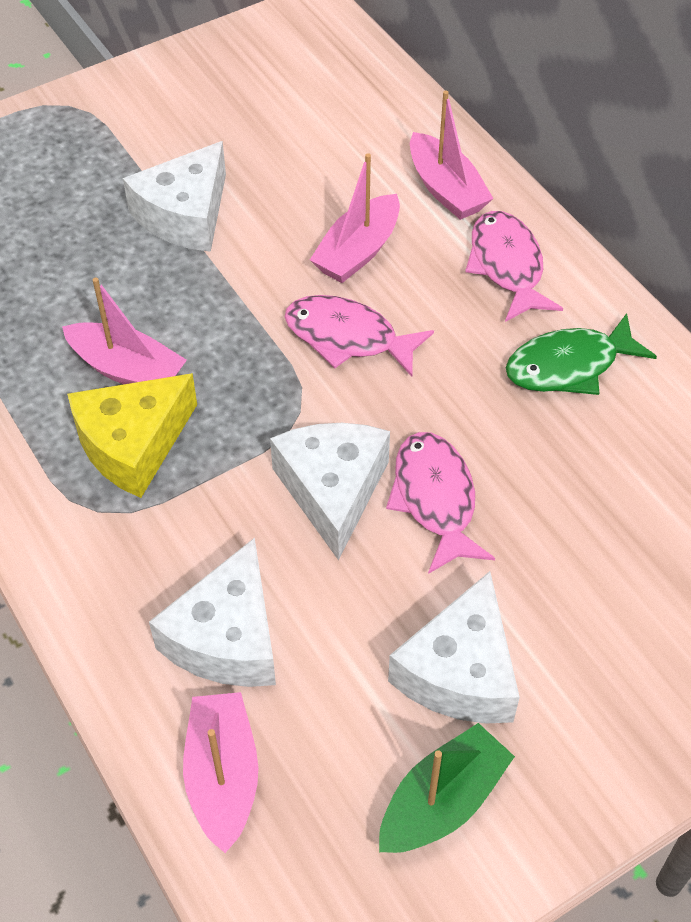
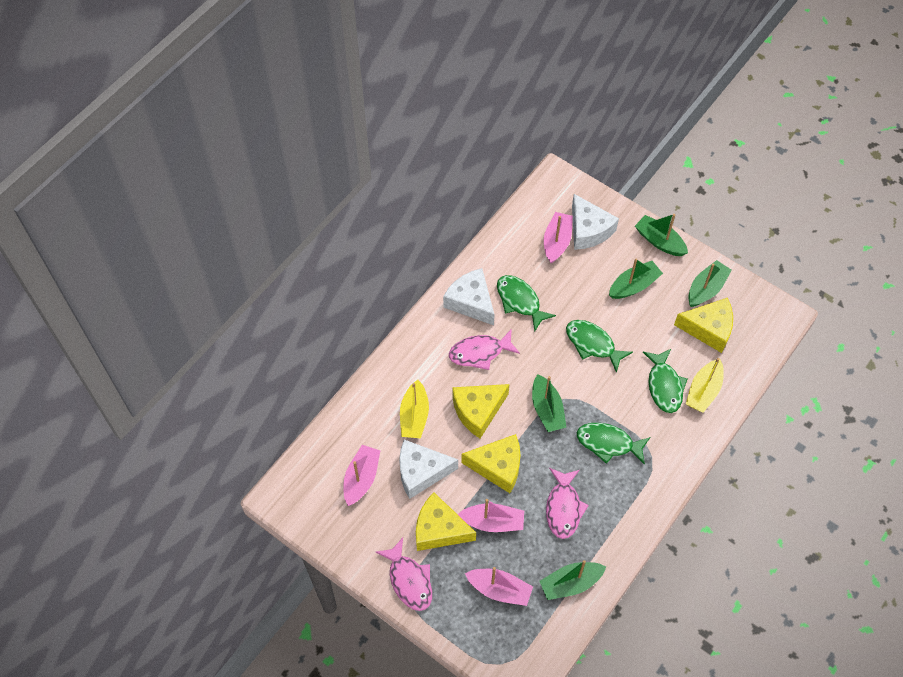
green boat: 1 -> 5
green fish: 1 -> 4
white cheese: 4 -> 3
yellow boat: 0 -> 2
yellow cheese: 1 -> 4

